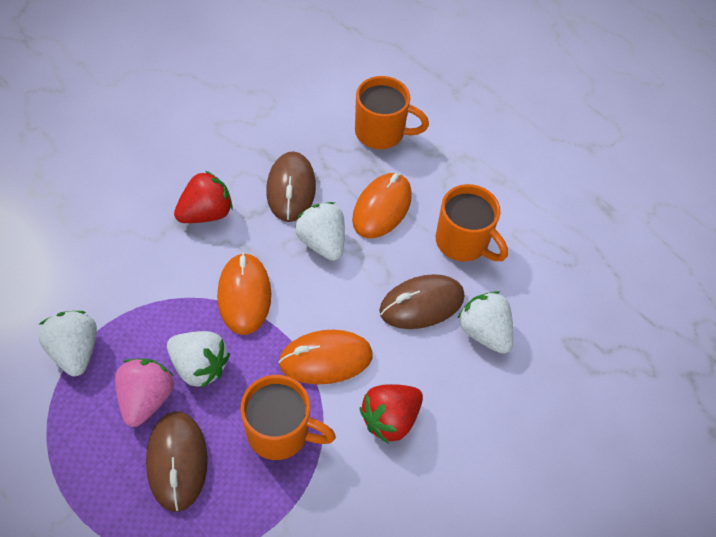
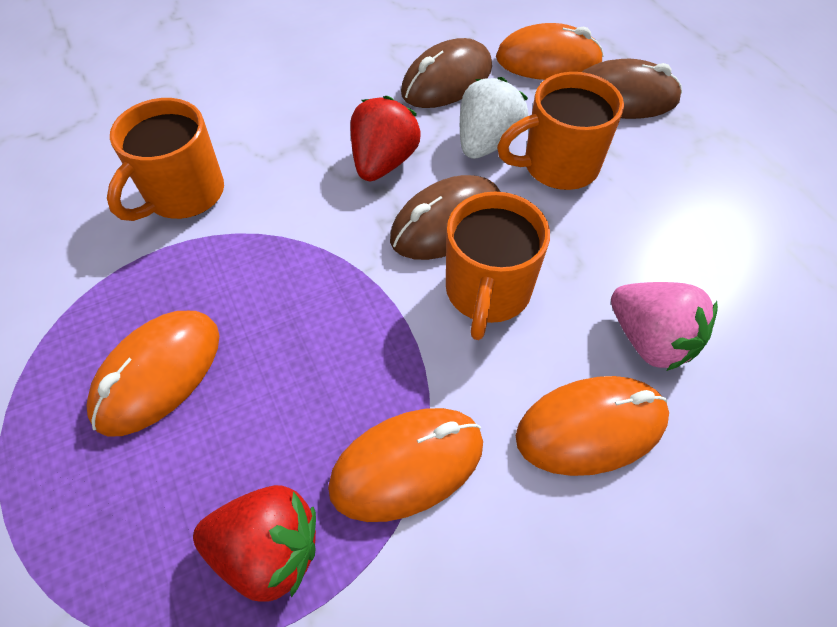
orange mouse: 3 -> 4
white strawberry: 4 -> 1

